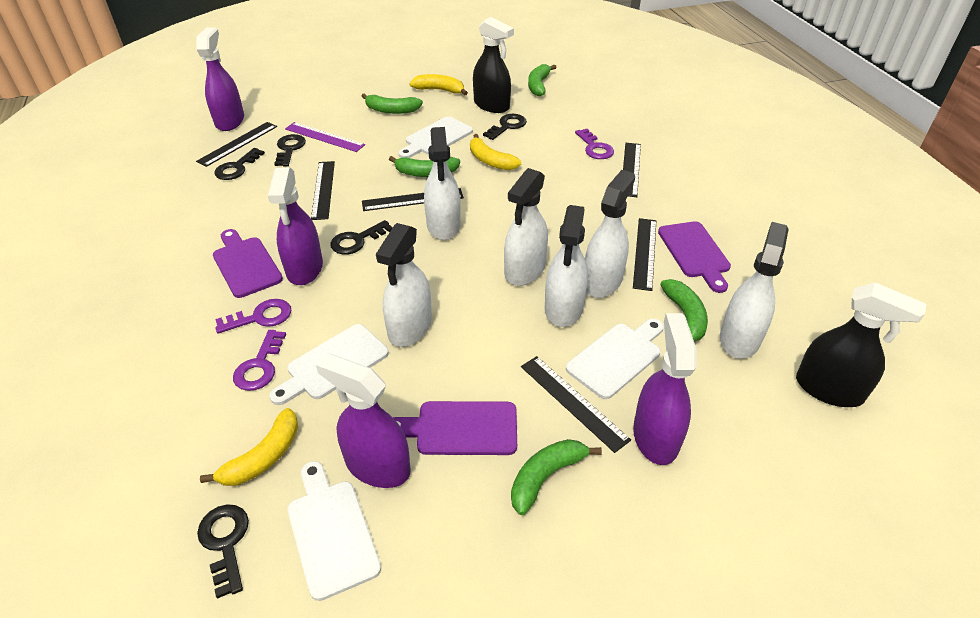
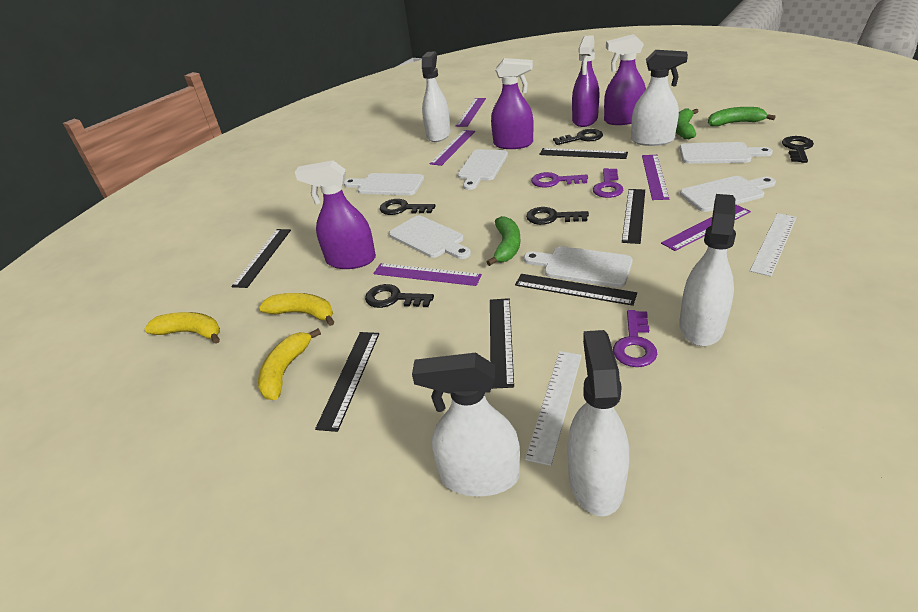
black spray bottle: 2 -> 0
green banana: 5 -> 3
purple cutting board: 3 -> 0
purple ruler: 1 -> 5
white cutting board: 4 -> 6
white ruler: 0 -> 2
white spray bottle: 6 -> 5

